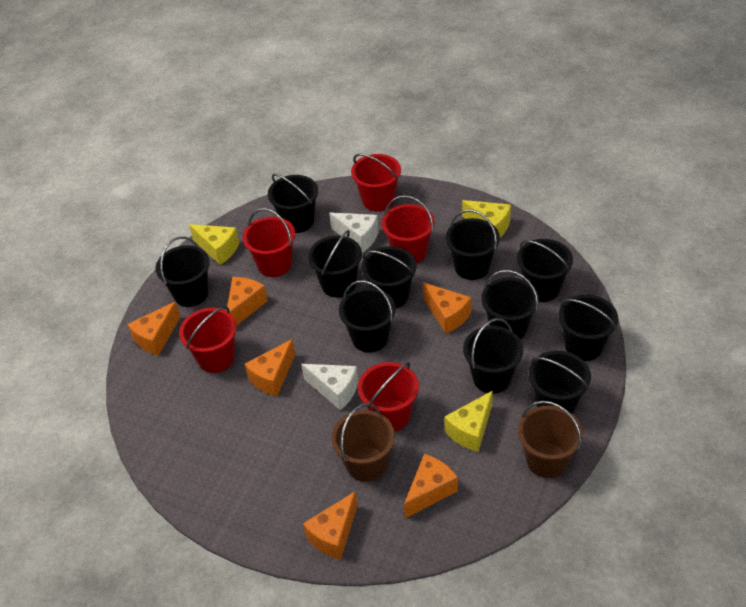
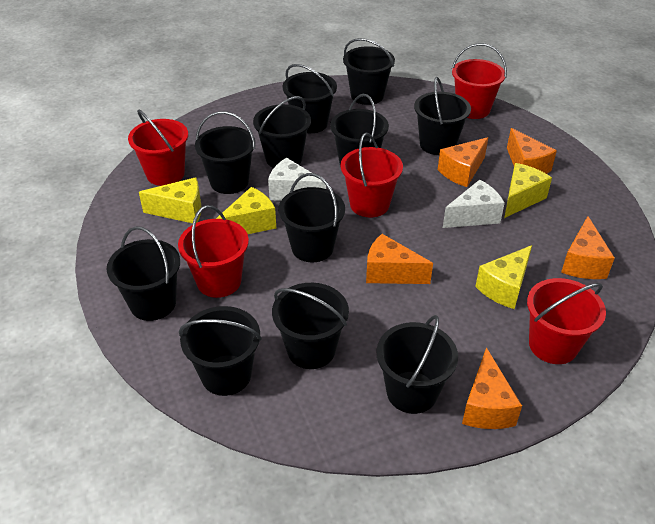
brown bucket: 2 -> 0
orange cheese: 6 -> 5
yellow cheese: 3 -> 4

